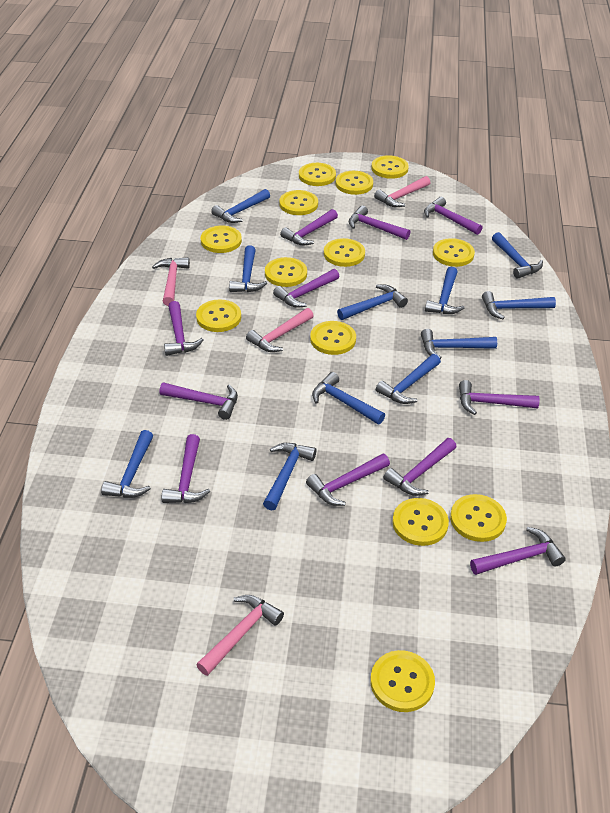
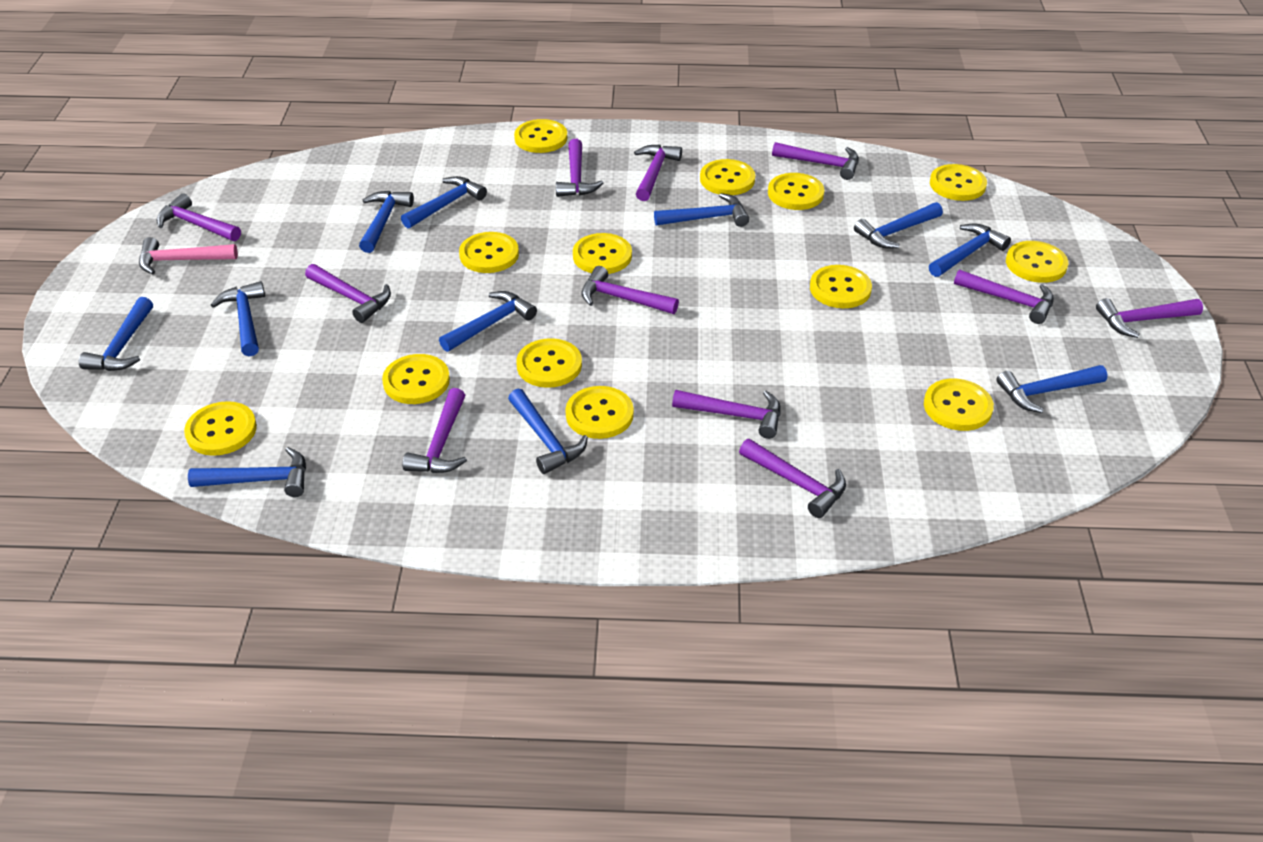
pink hammer: 4 -> 1

